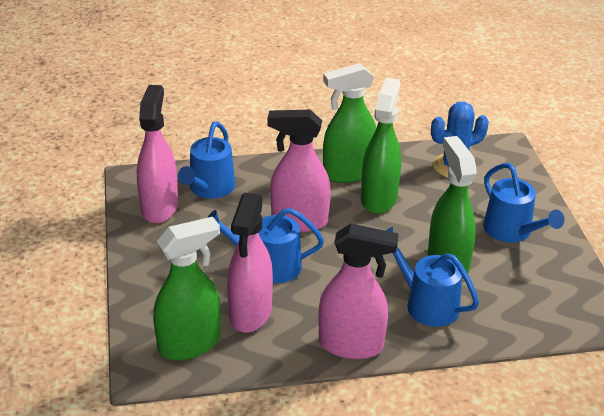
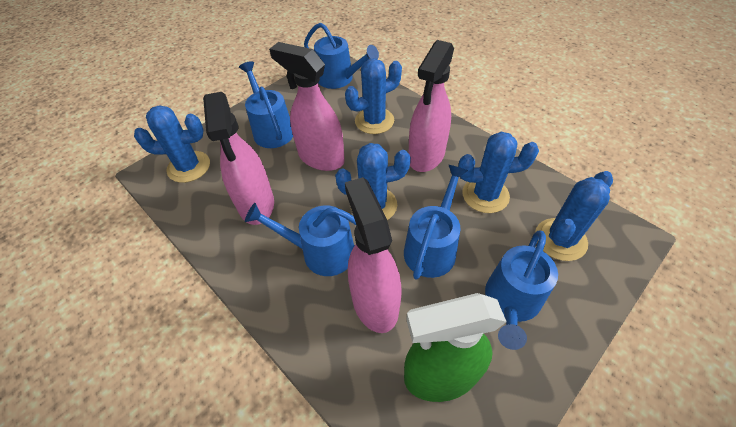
blue cactus: 1 -> 5
blue watering can: 4 -> 5
green spray bottle: 4 -> 1

